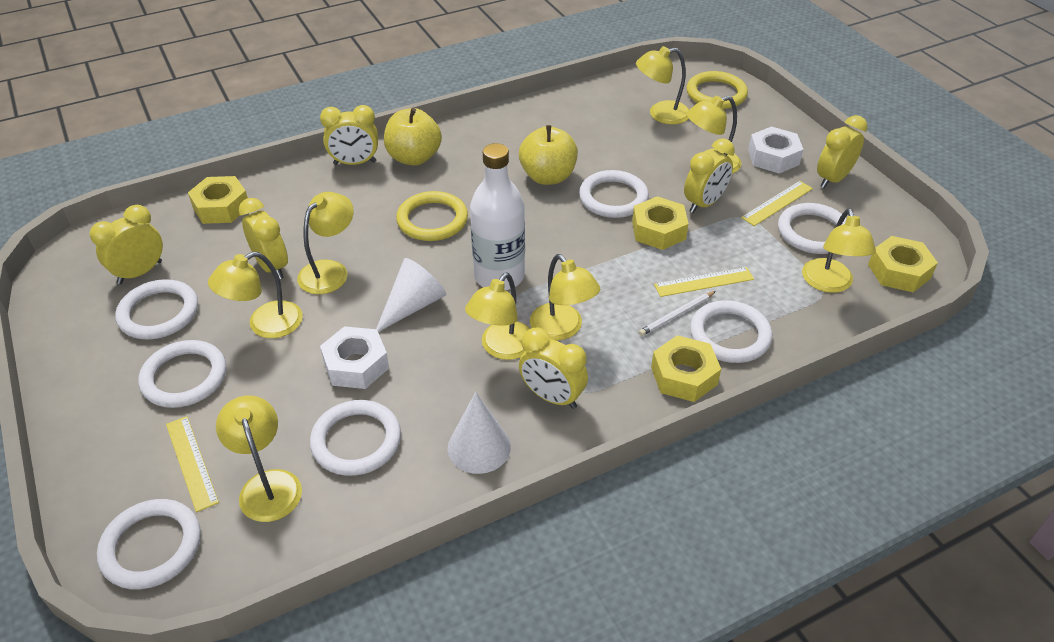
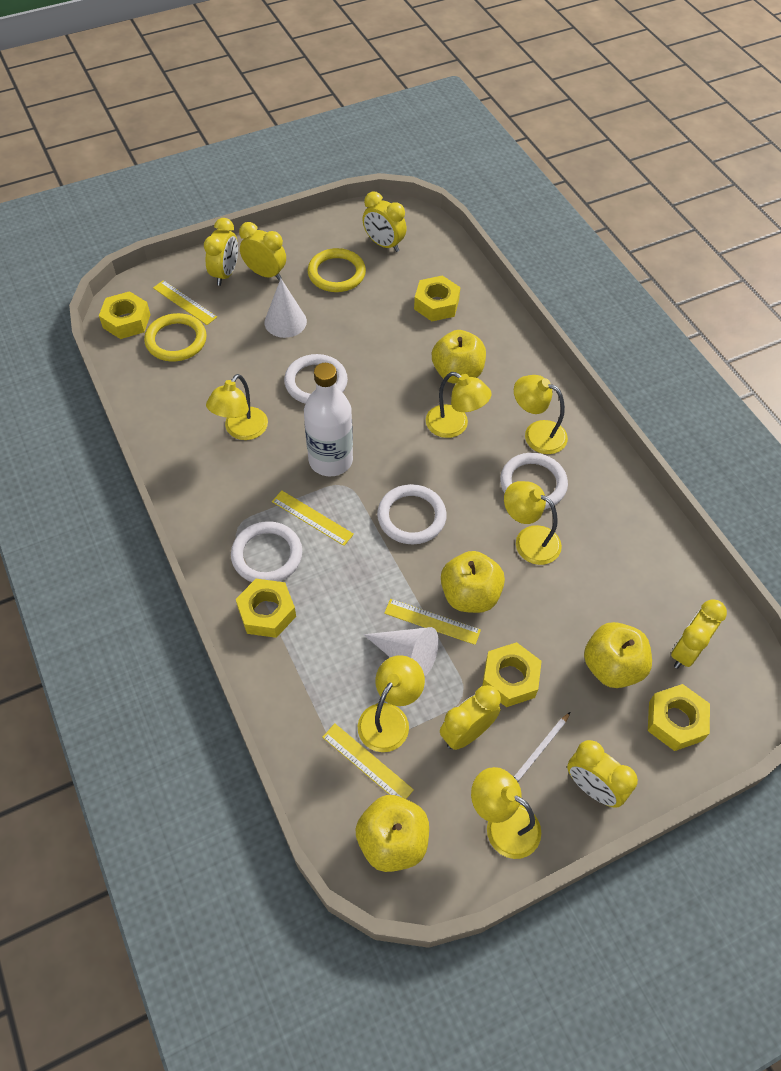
white nut: 2 -> 0
white ring: 7 -> 4
yellow apple: 2 -> 4
yellow lamp: 8 -> 6
yellow nut: 4 -> 5
yellow ruler: 3 -> 4

